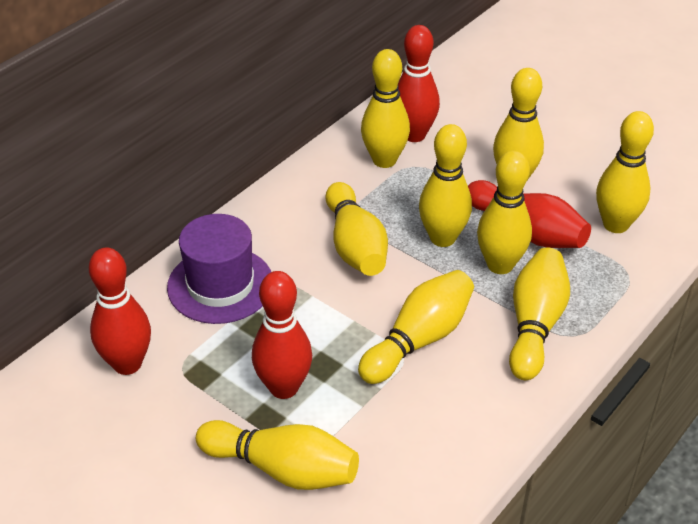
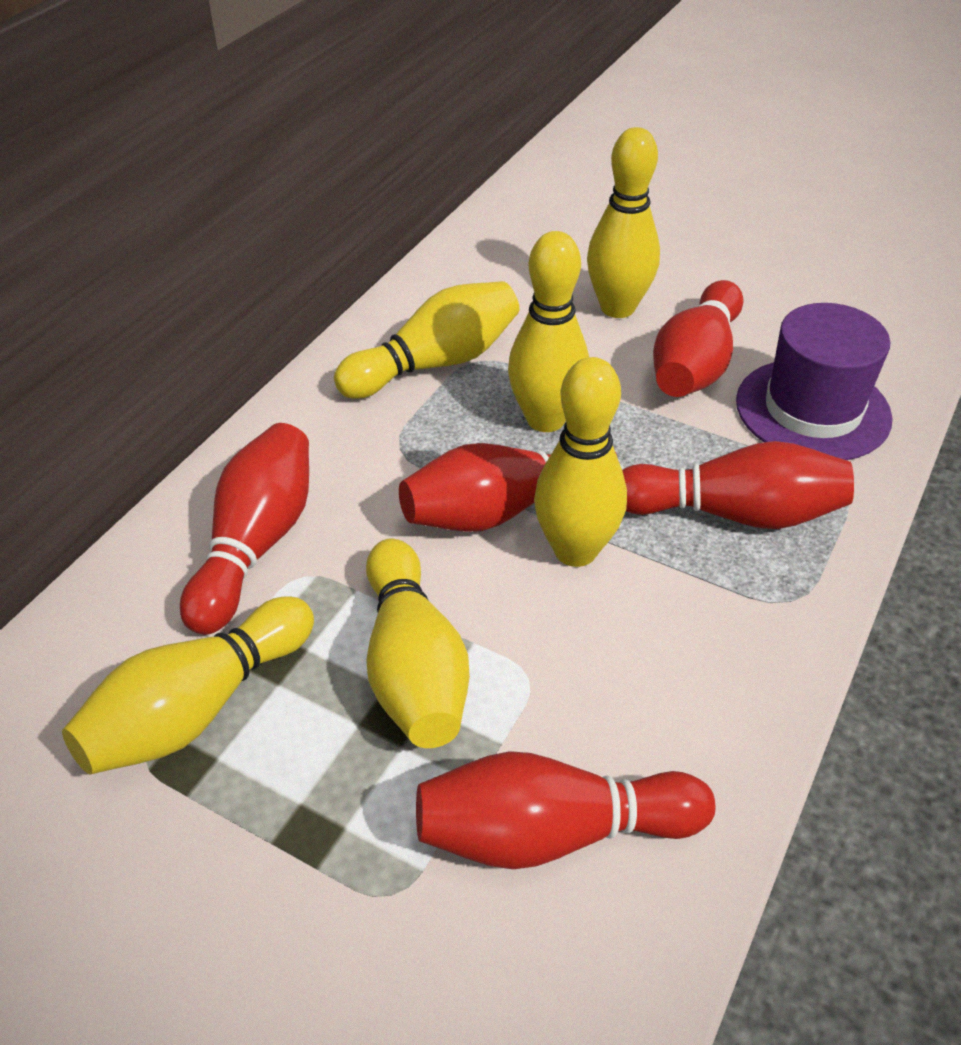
red bowling pin: 4 -> 5
yellow bowling pin: 9 -> 6

